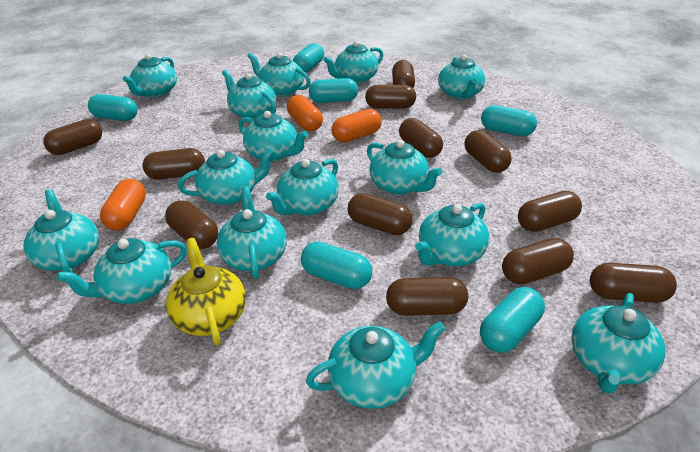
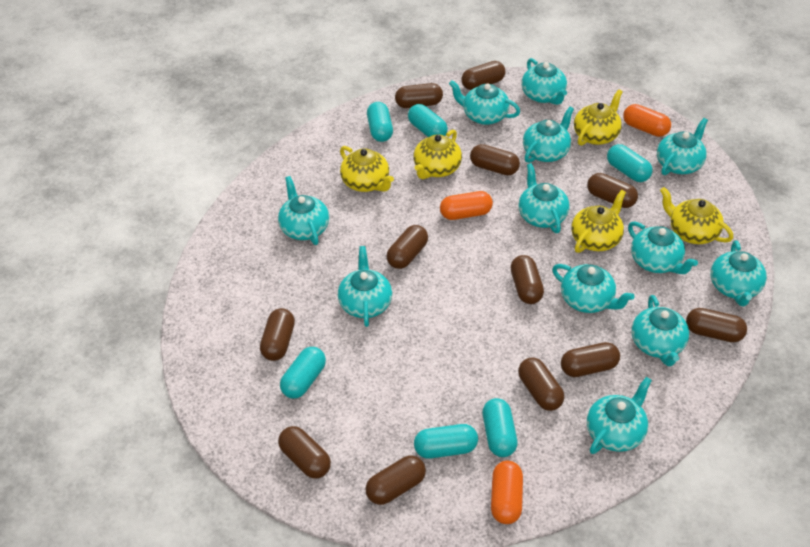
turquoise teapot: 15 -> 12
yellow teapot: 1 -> 5

